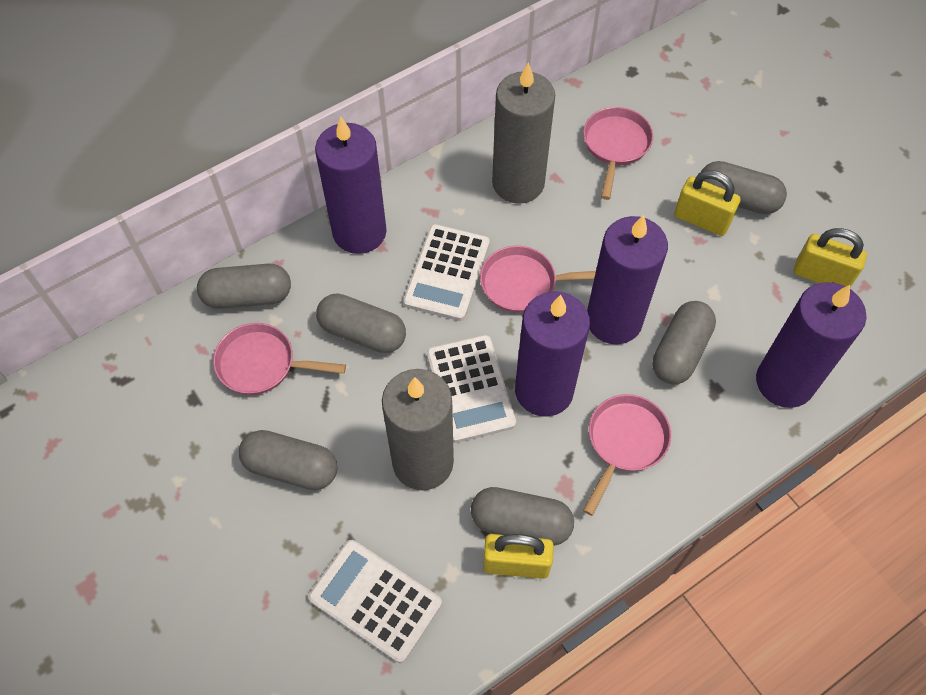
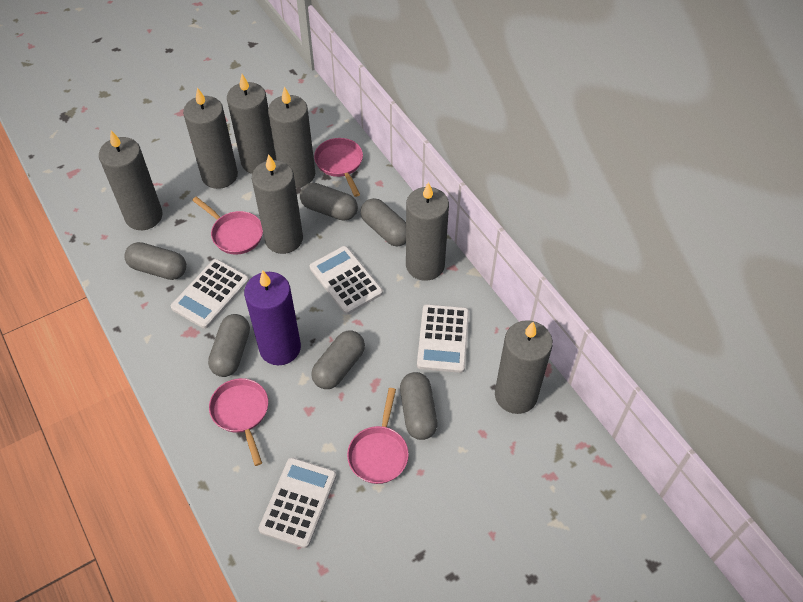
grey candle: 2 -> 7
purple candle: 4 -> 1
white calculator: 3 -> 4
yellow padlock: 3 -> 0

